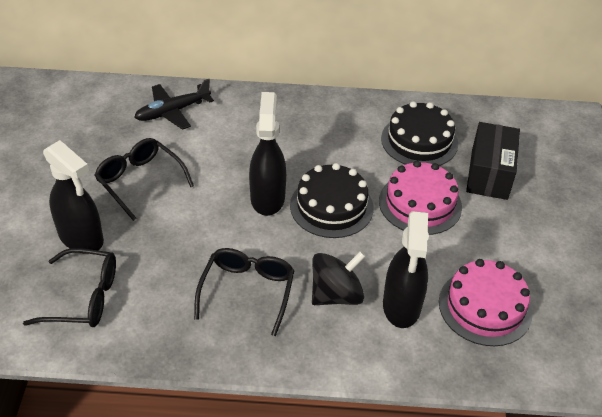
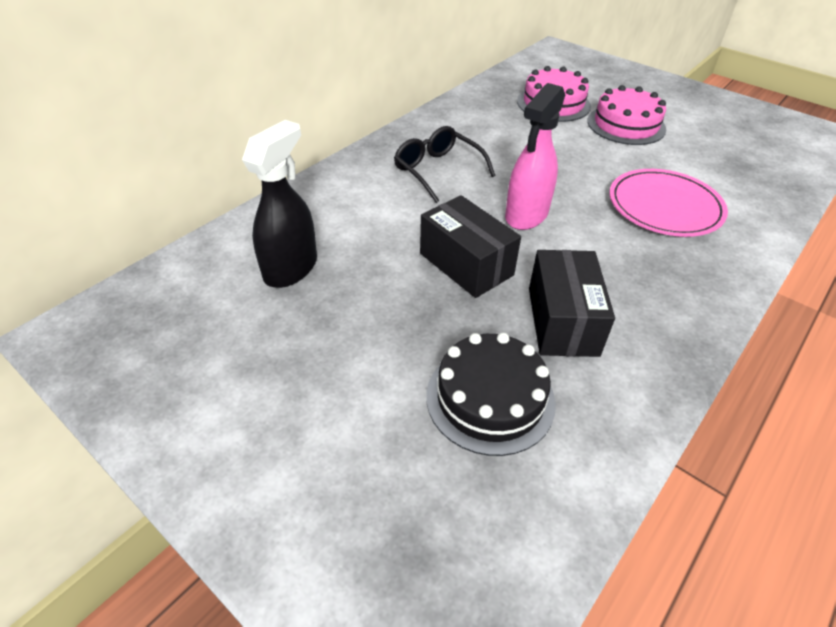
black box: 1 -> 2
black cake: 2 -> 1
black glasses: 3 -> 1
black plane: 1 -> 0
black spinning top: 1 -> 0
black spray bottle: 3 -> 1
pink plate: 0 -> 1
pink spray bottle: 0 -> 1

